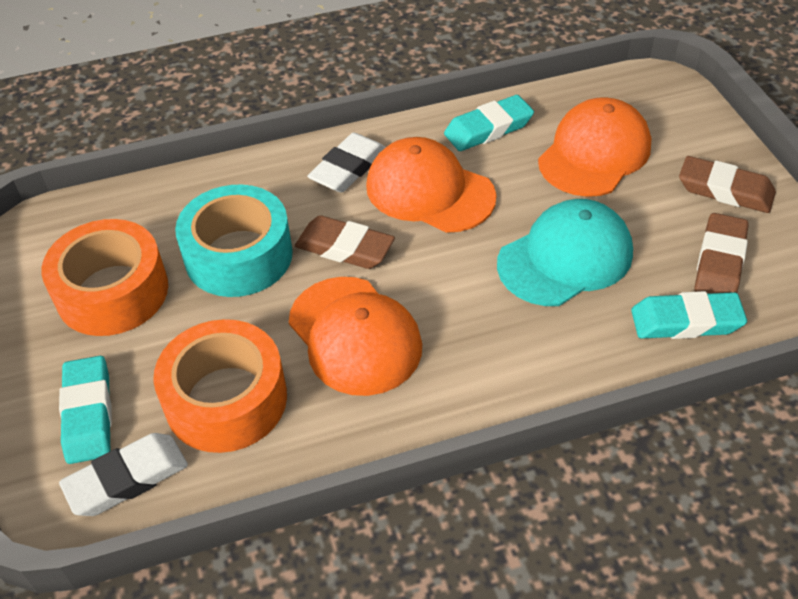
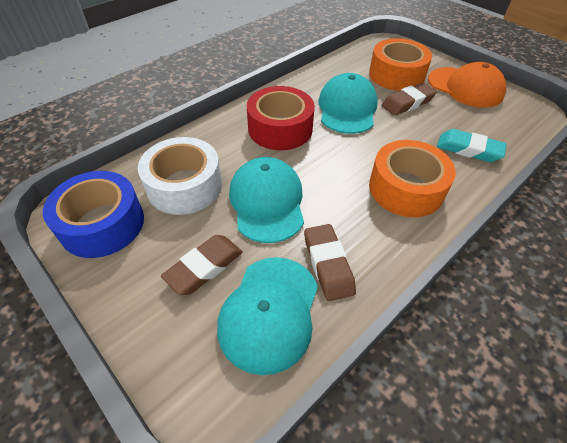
blue tape: 0 -> 1
orange cap: 3 -> 1
red tape: 0 -> 1
turquoise cap: 1 -> 3
turquoise eraser: 3 -> 1
turquoise tape: 1 -> 0
white eraser: 2 -> 0
white tape: 0 -> 1

